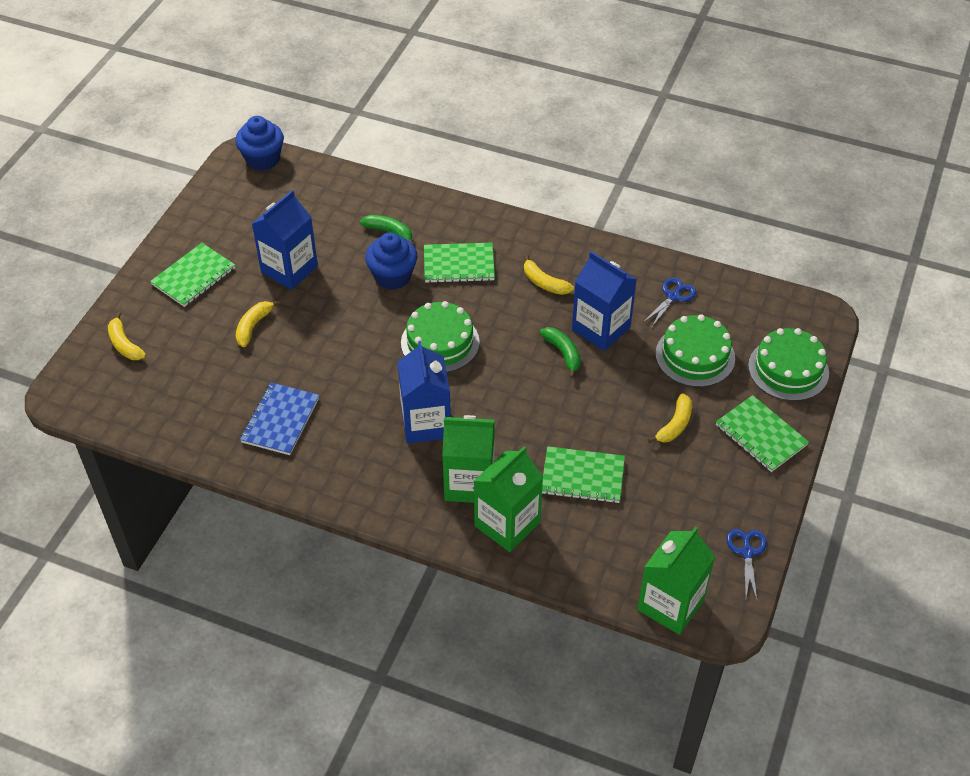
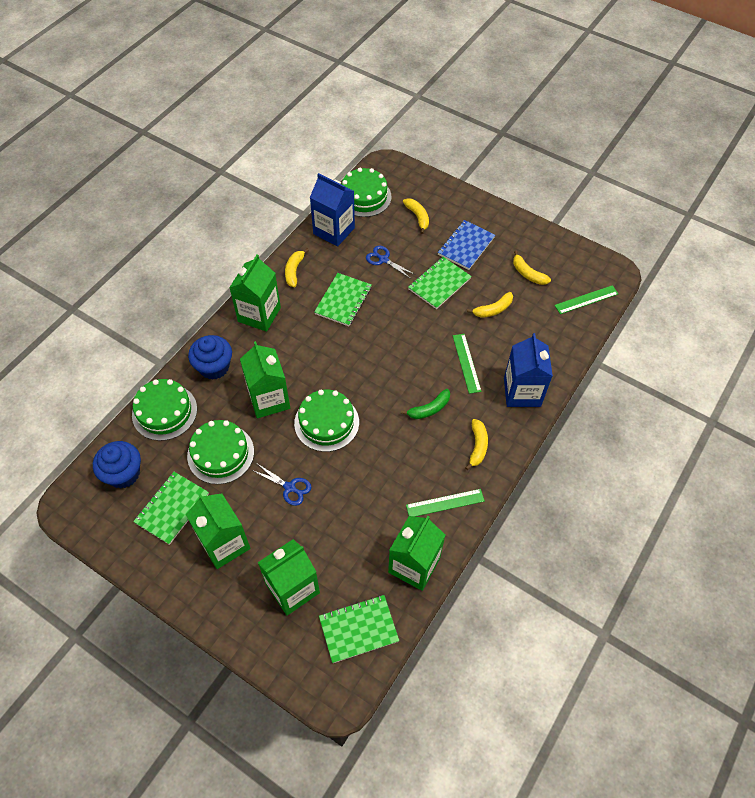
blue carton: 3 -> 2
green banana: 2 -> 1
green cake: 3 -> 4
green carton: 3 -> 5
green ruler: 0 -> 3
yellow banana: 4 -> 5

